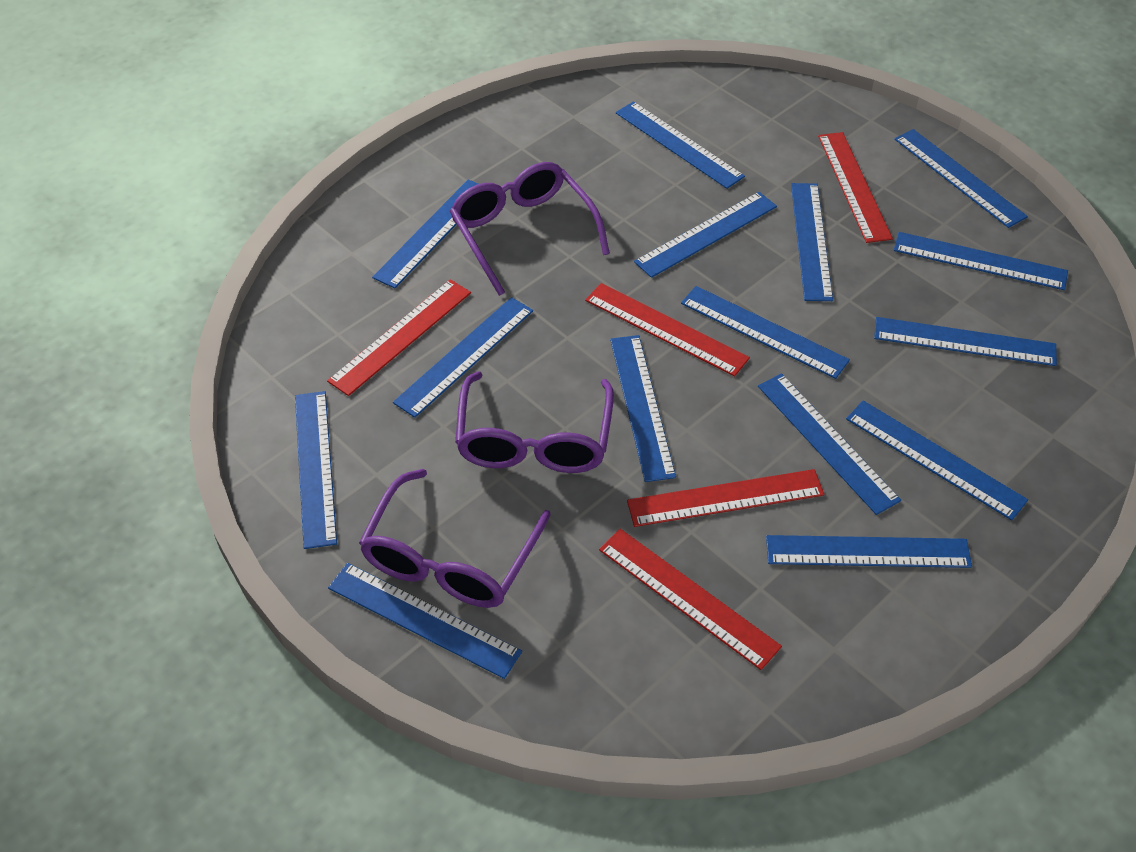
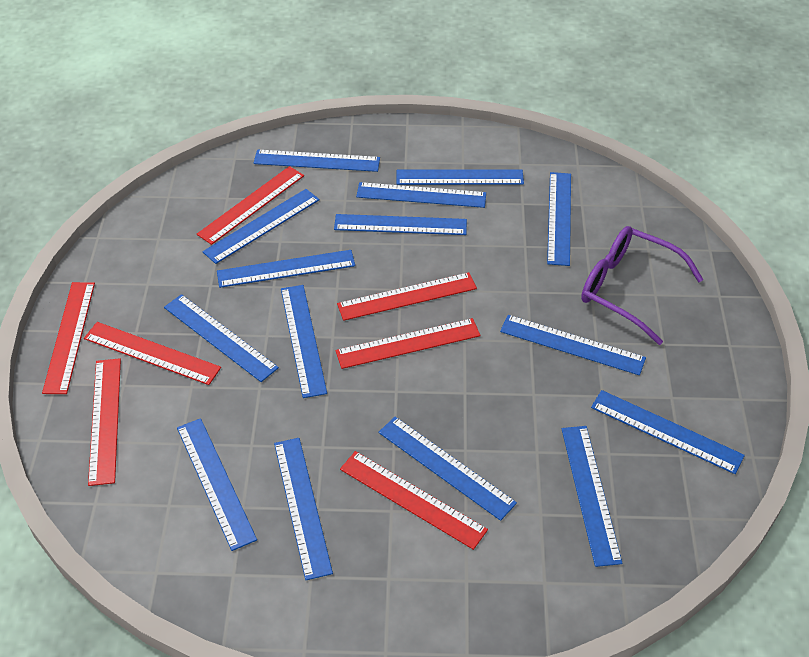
purple glasses: 3 -> 1
red ruler: 5 -> 7

